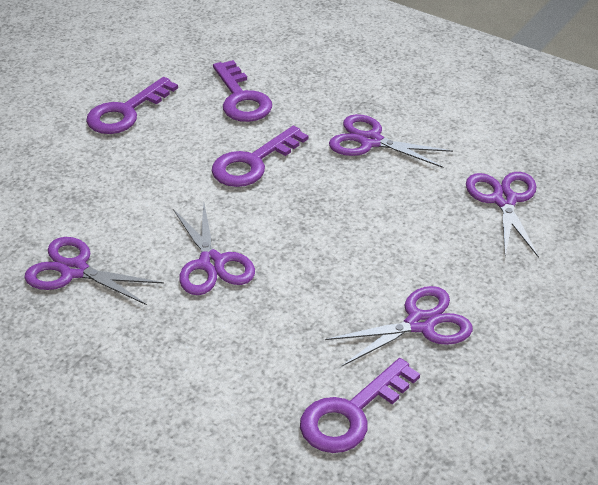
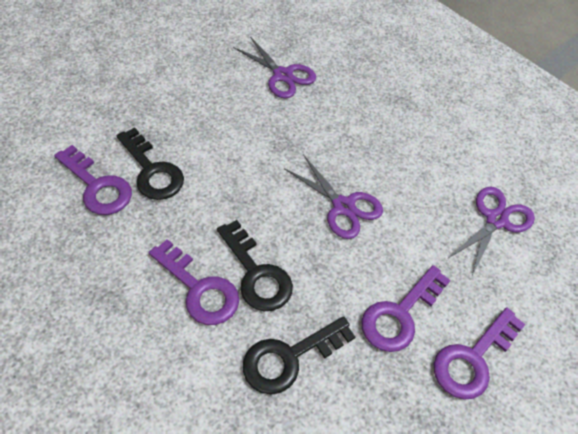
black key: 0 -> 3
purple scissors: 5 -> 3

